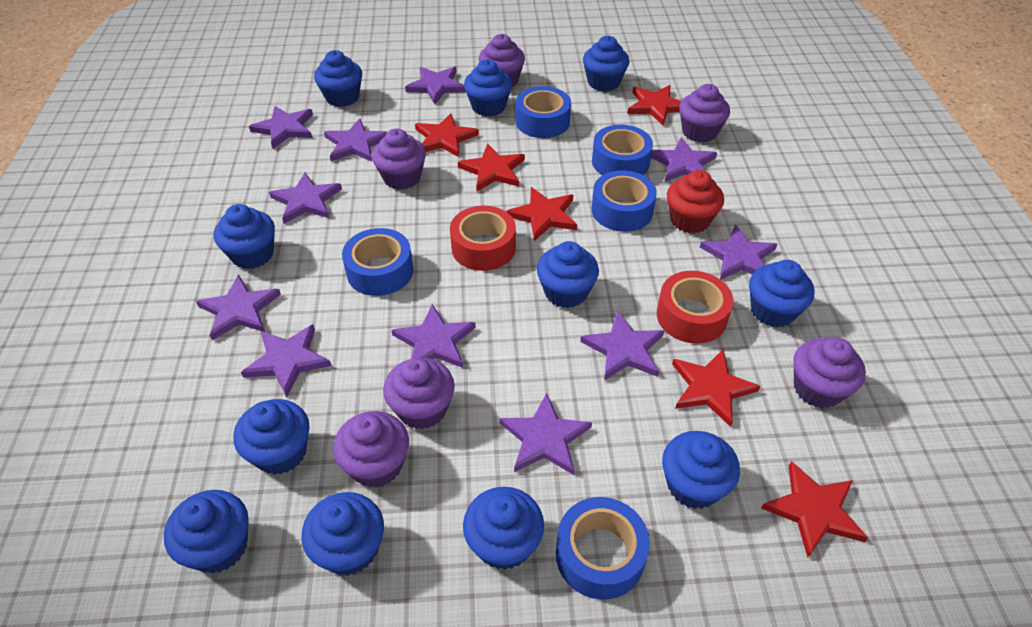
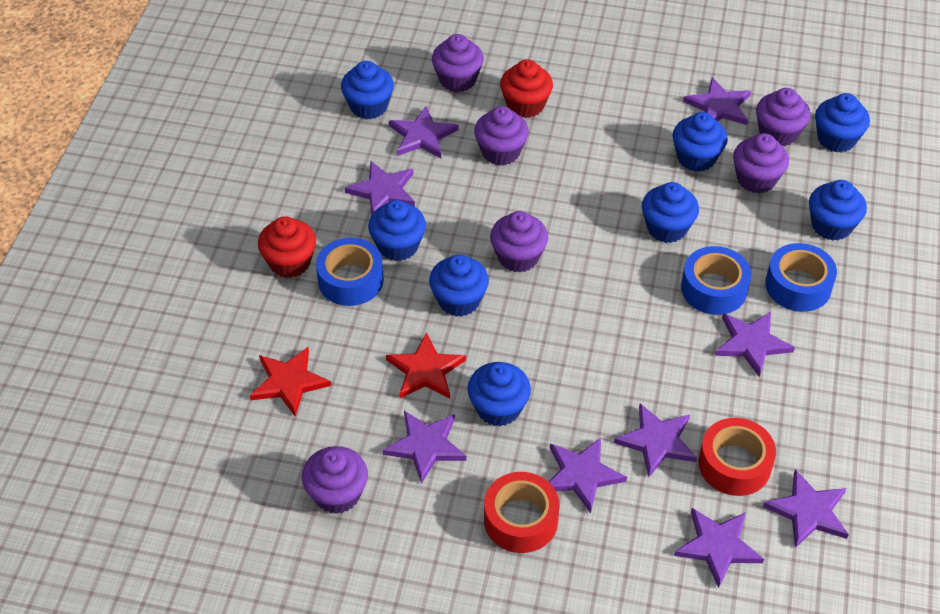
blue cupcake: 11 -> 8
blue tape: 5 -> 3
purple star: 11 -> 9
red cupcake: 1 -> 2
red star: 6 -> 2

